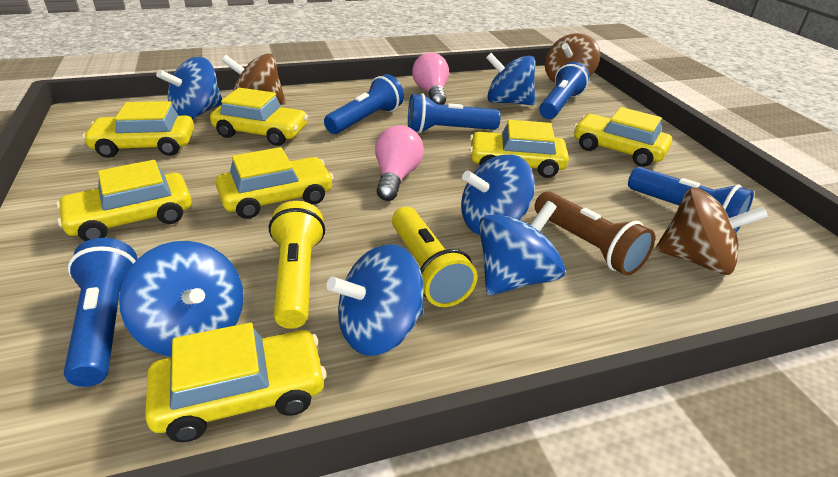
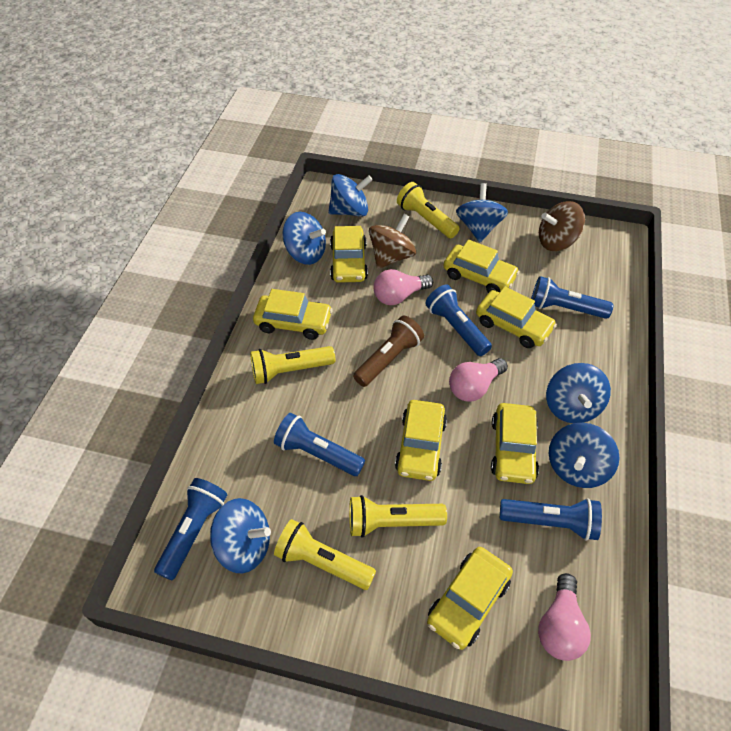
brown spinning top: 3 -> 2
pink light bulb: 2 -> 3
yellow flashlight: 2 -> 4

